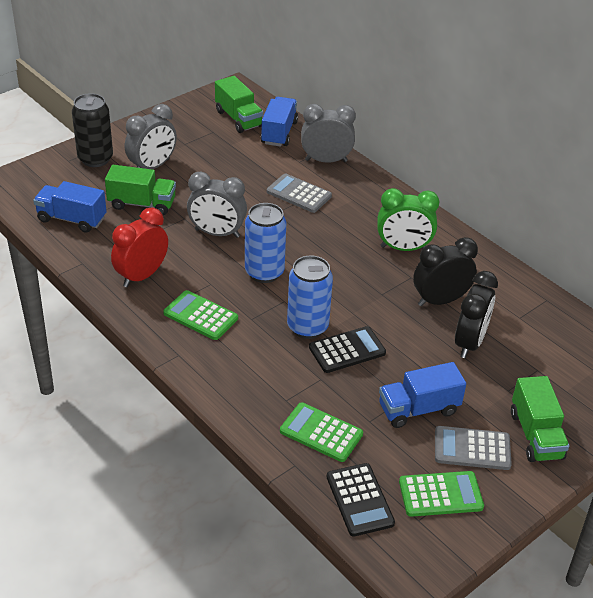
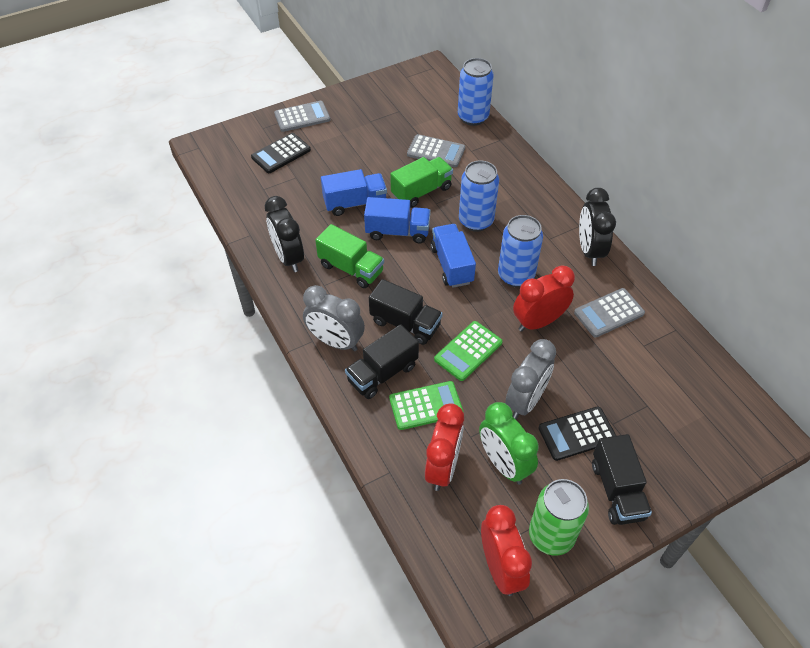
black can: 1 -> 0
black truck: 0 -> 3
blue can: 2 -> 3
green calculator: 3 -> 2
green can: 0 -> 1
green truck: 3 -> 2
grey calculator: 2 -> 3
grey clock: 3 -> 2
red clock: 1 -> 3

